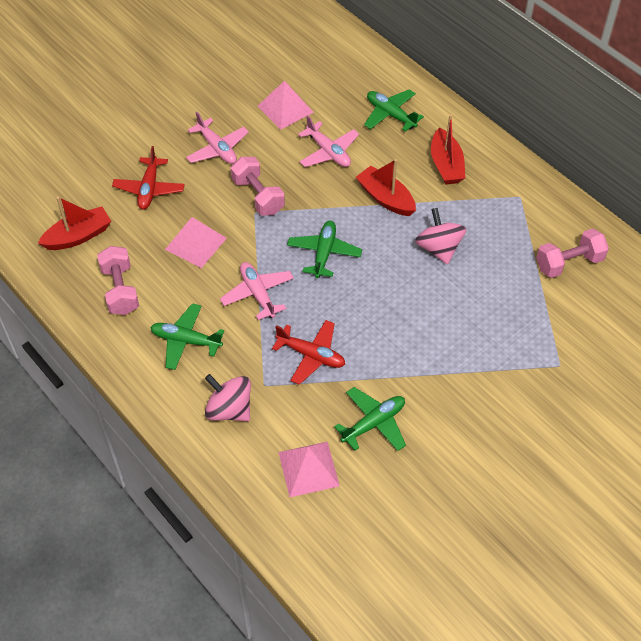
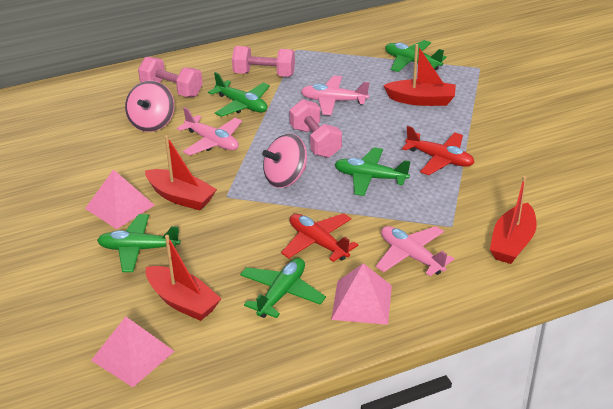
green plane: 4 -> 5
red boat: 3 -> 4

